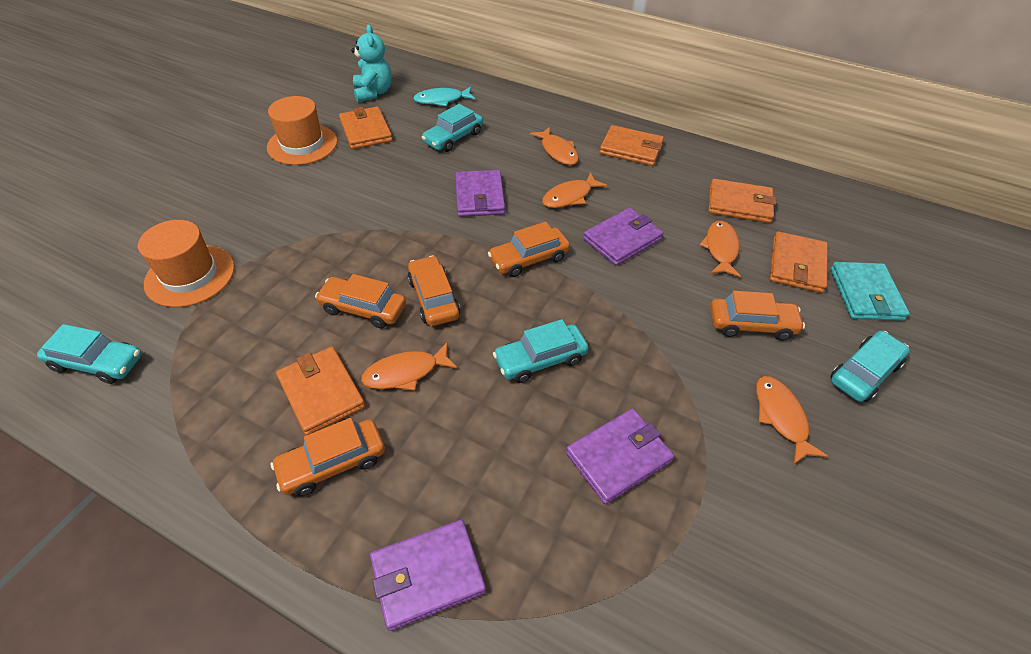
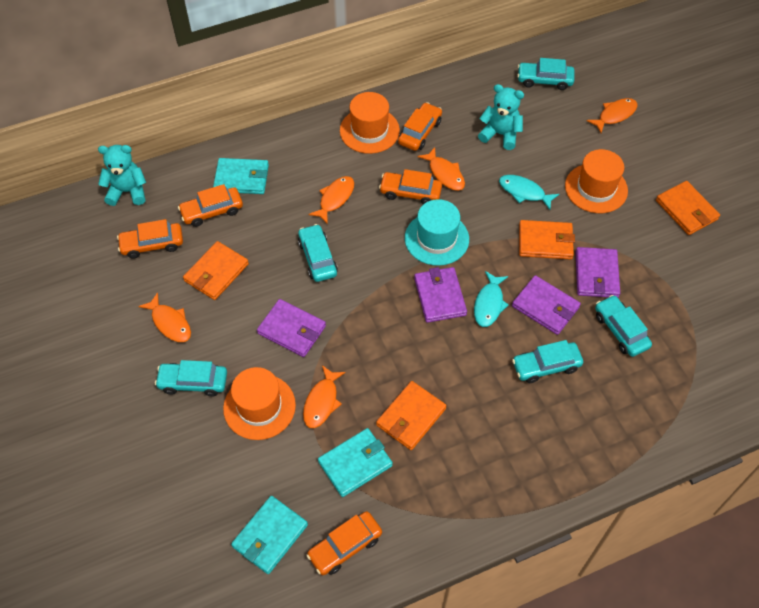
orange hat: 2 -> 3
orange wallet: 5 -> 4
turquoise car: 4 -> 5
turquoise fish: 1 -> 2
turquoise hat: 0 -> 1
turquoise teddy bear: 1 -> 2
turquoise wallet: 1 -> 3

